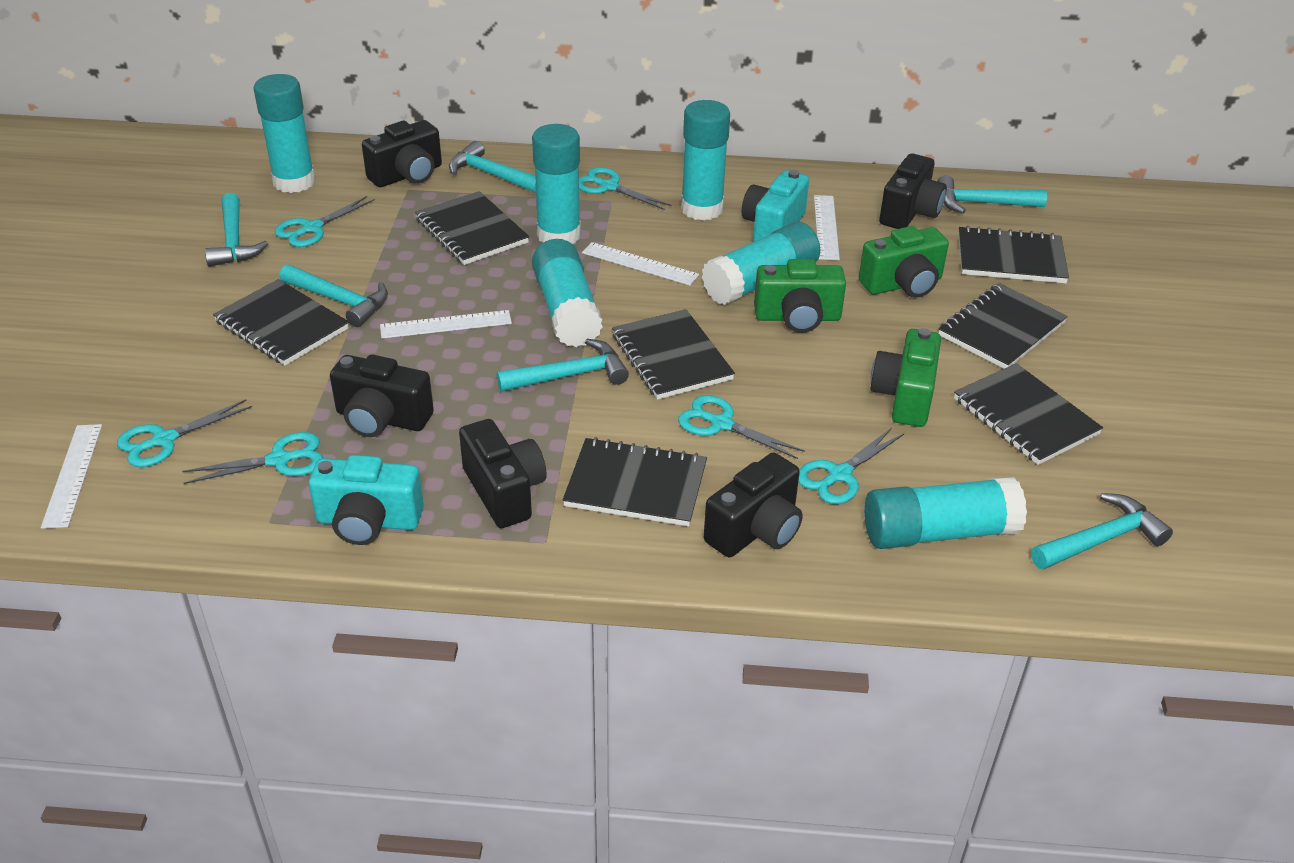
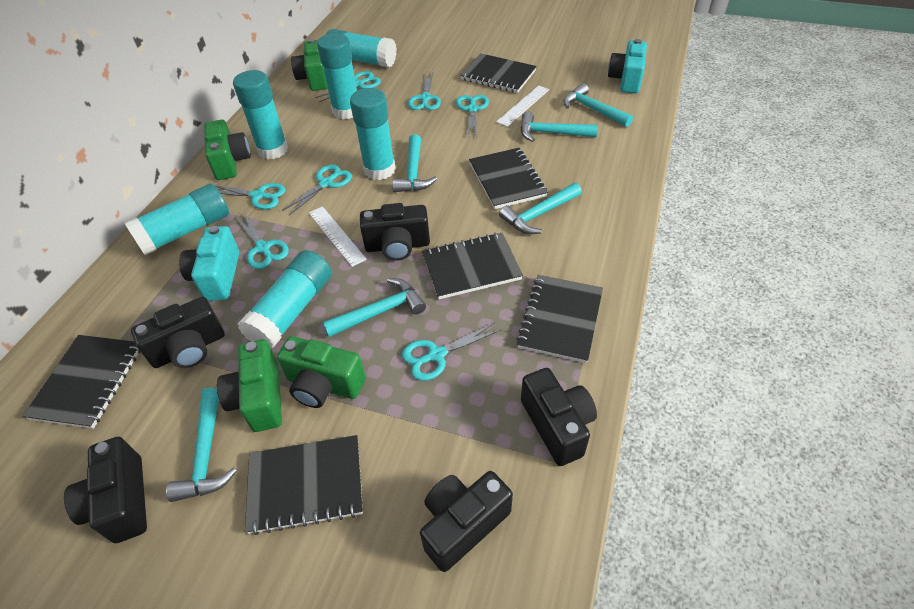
black notebook: 7 -> 6
green camera: 3 -> 4
turquoise scissors: 6 -> 7
white ruler: 4 -> 2

